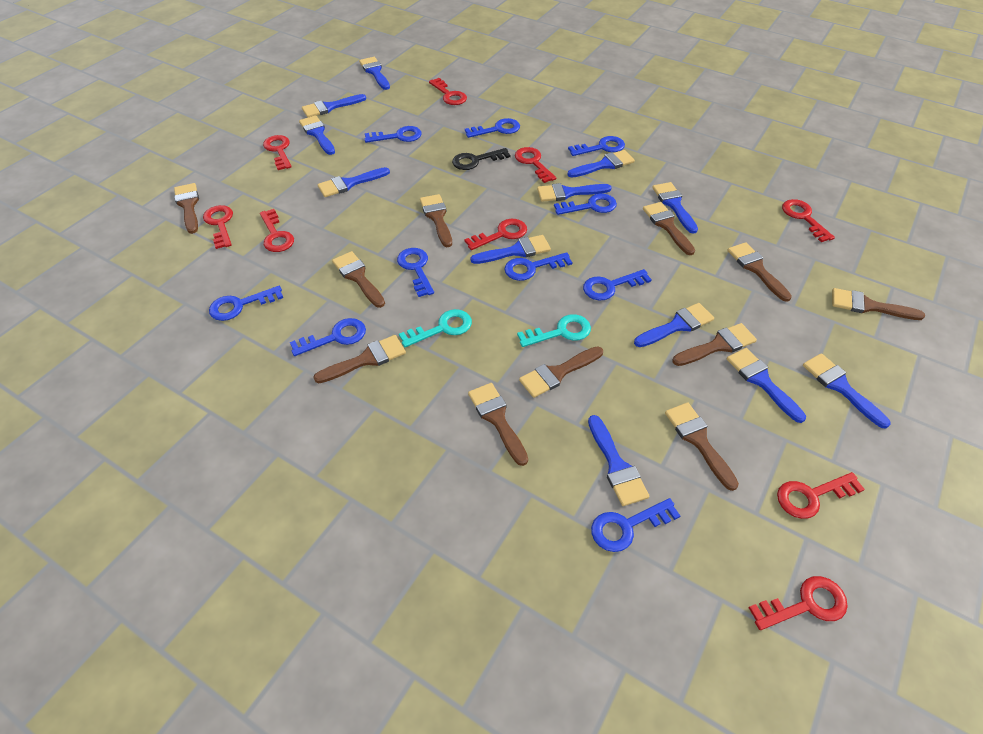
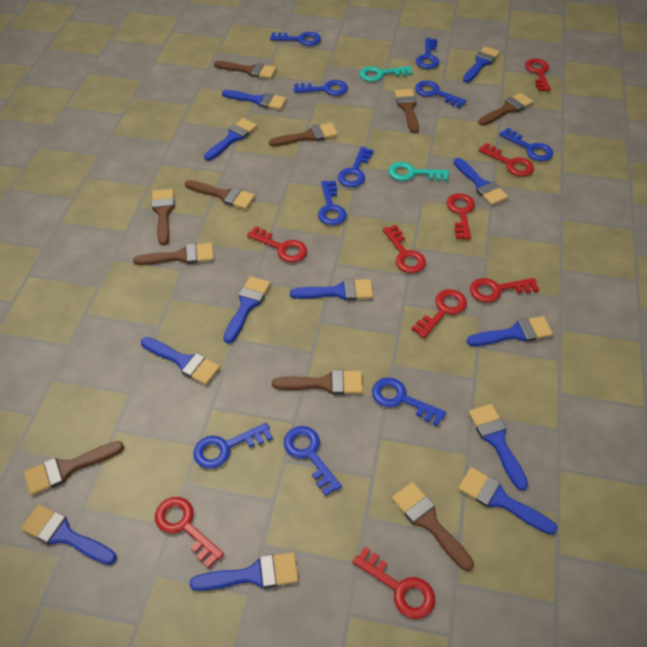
black key: 1 -> 0
brown brush: 11 -> 10

